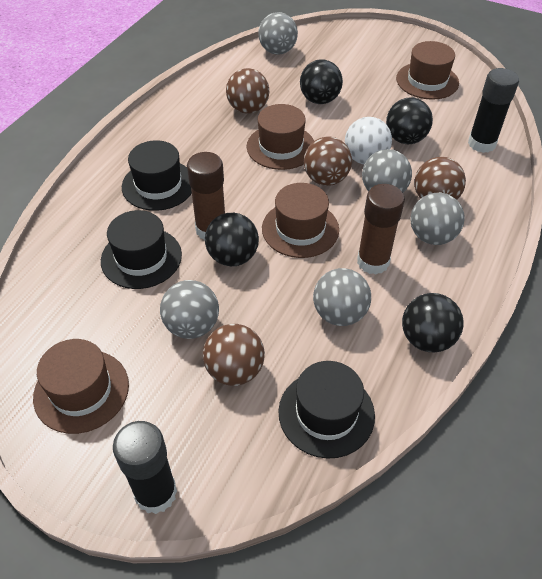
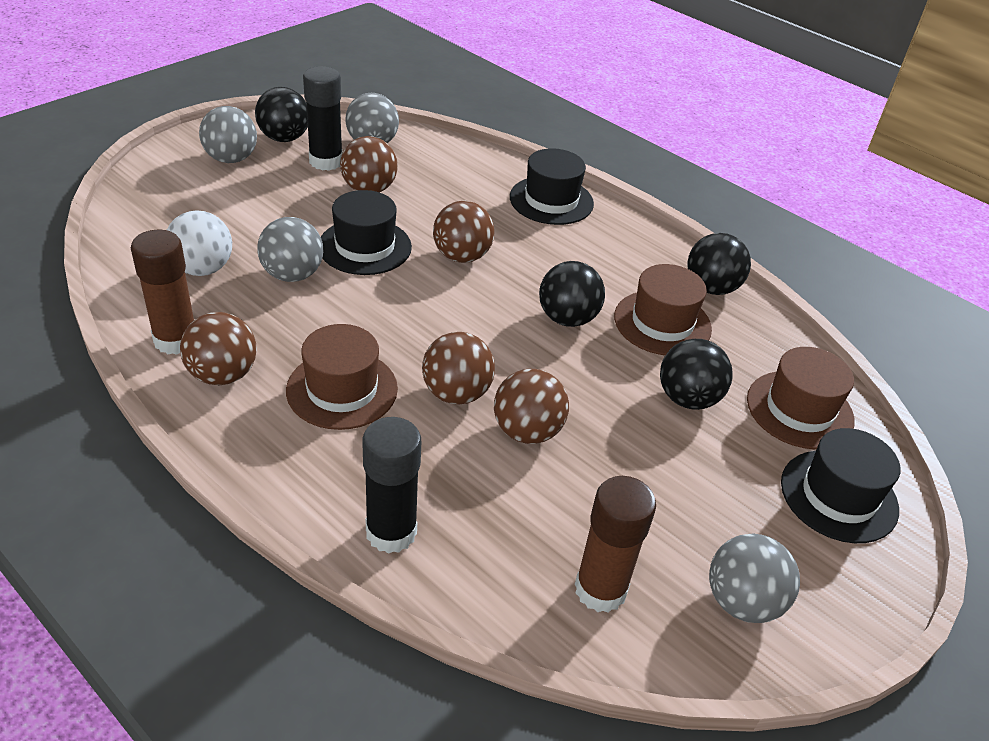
brown ball: 4 -> 5
brown hat: 4 -> 3
grey ball: 5 -> 4

